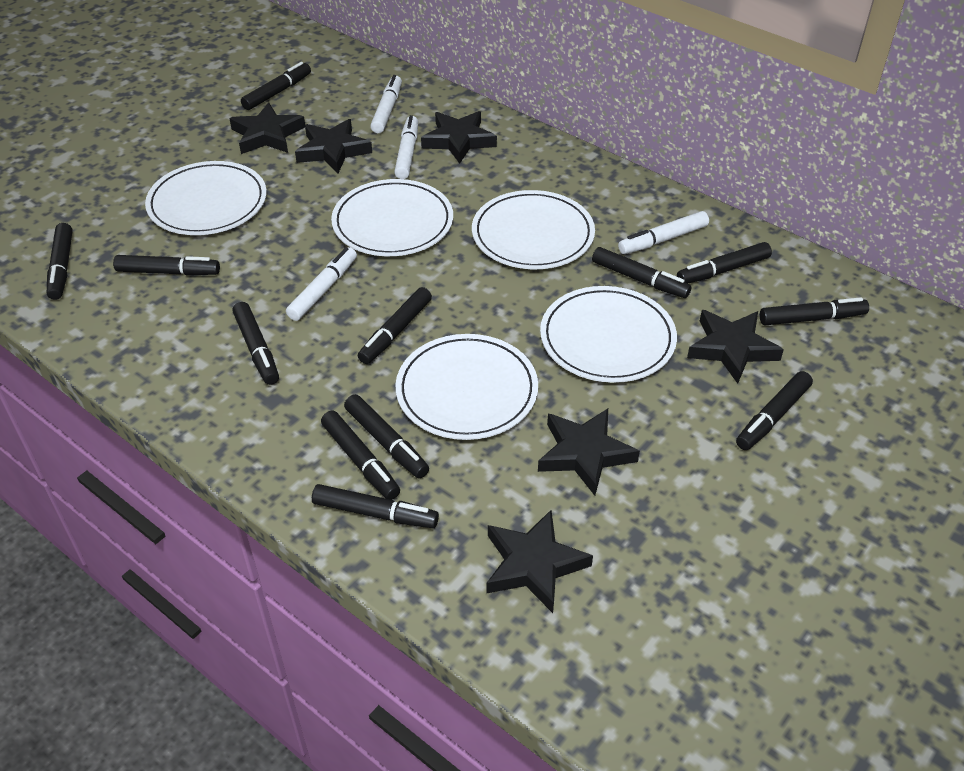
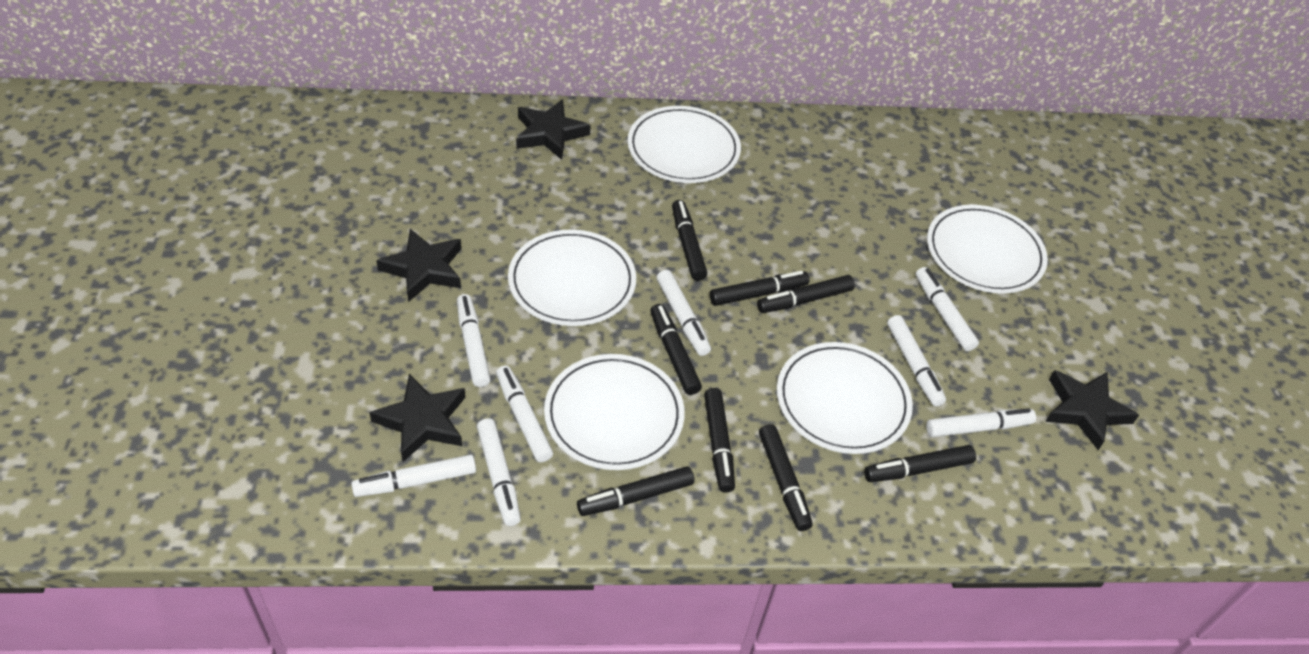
black marker: 12 -> 8
black star: 6 -> 4
white marker: 4 -> 8

